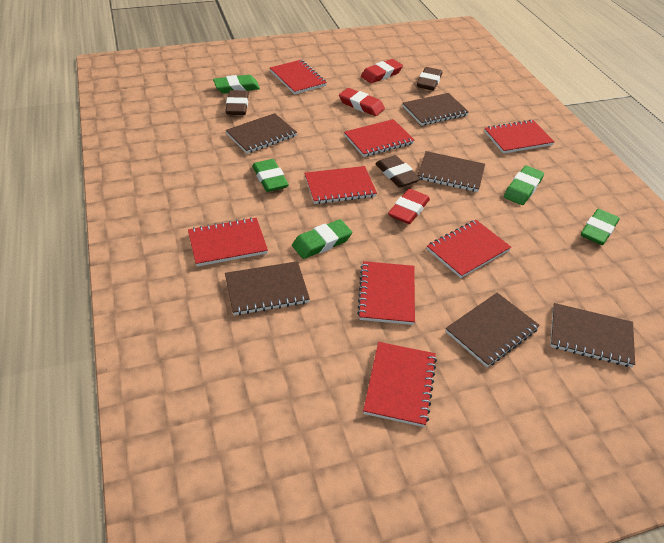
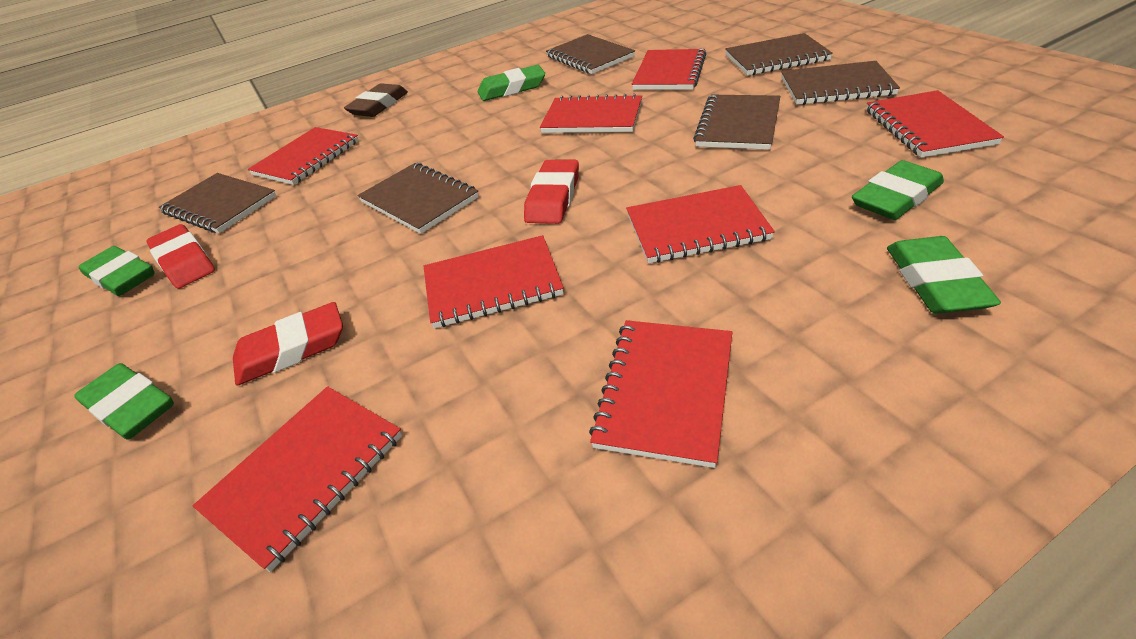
brown eraser: 3 -> 1

